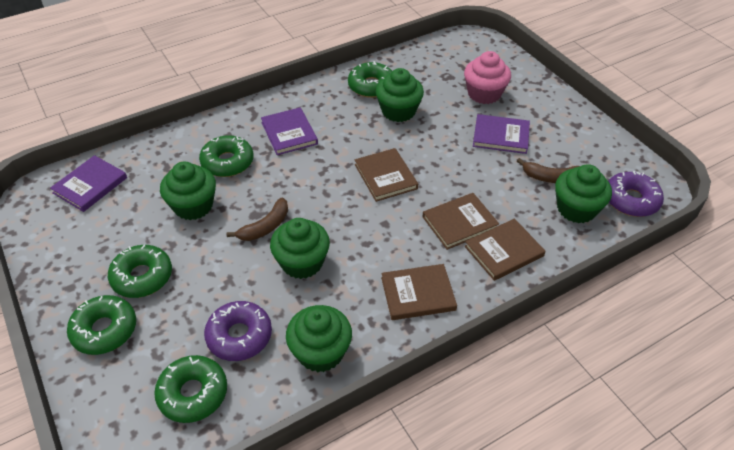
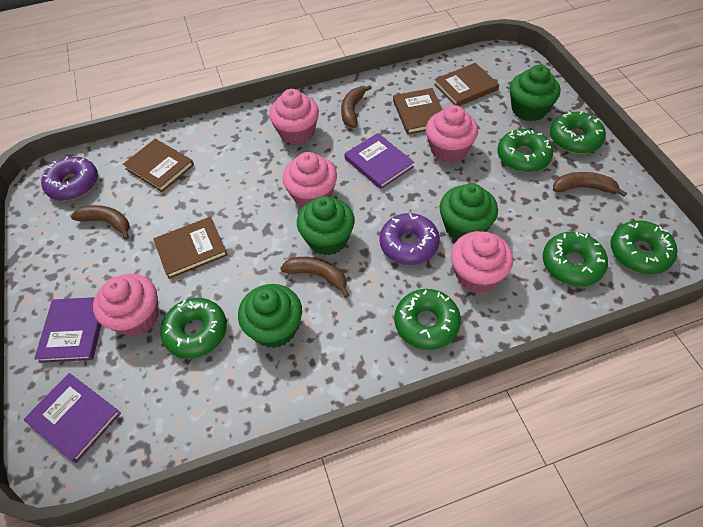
brown banana: 2 -> 4
green cupcake: 5 -> 4
green donut: 5 -> 6
pink cupcake: 1 -> 5

